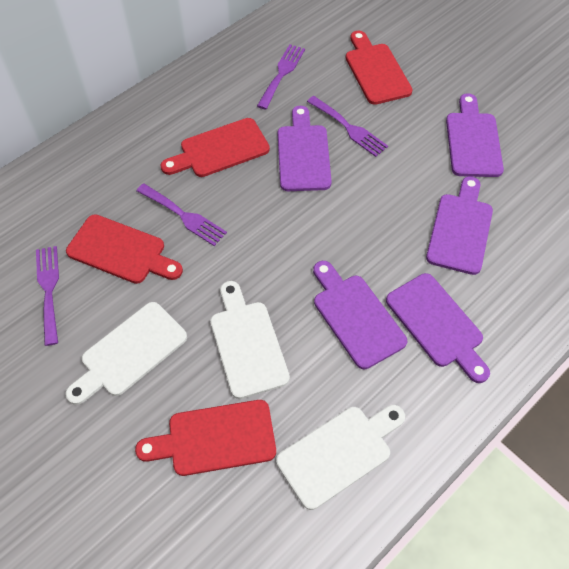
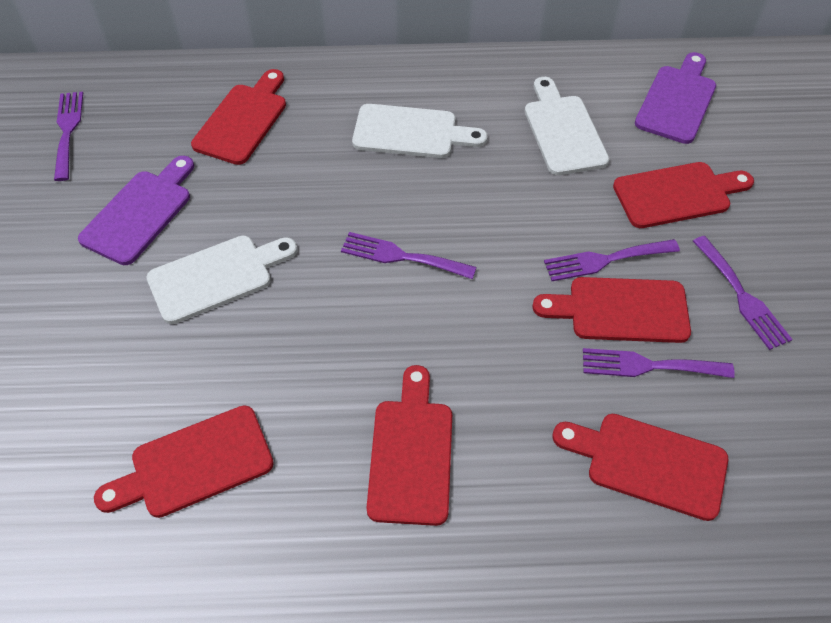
purple cutting board: 5 -> 2
purple fork: 4 -> 5
red cutting board: 4 -> 6

